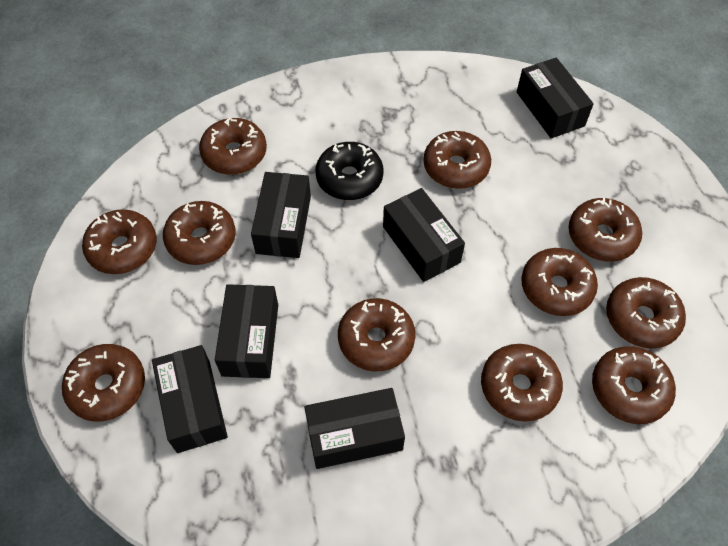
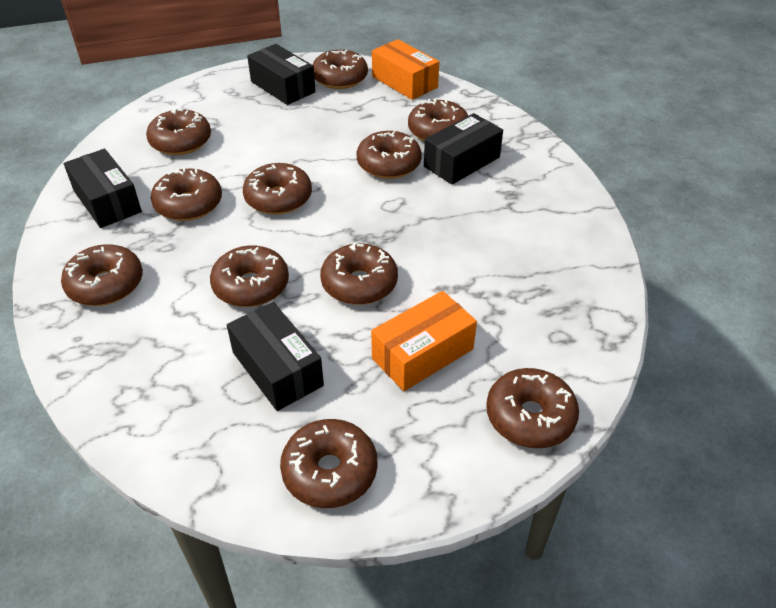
black box: 6 -> 4
black donut: 1 -> 0
orange box: 0 -> 2

